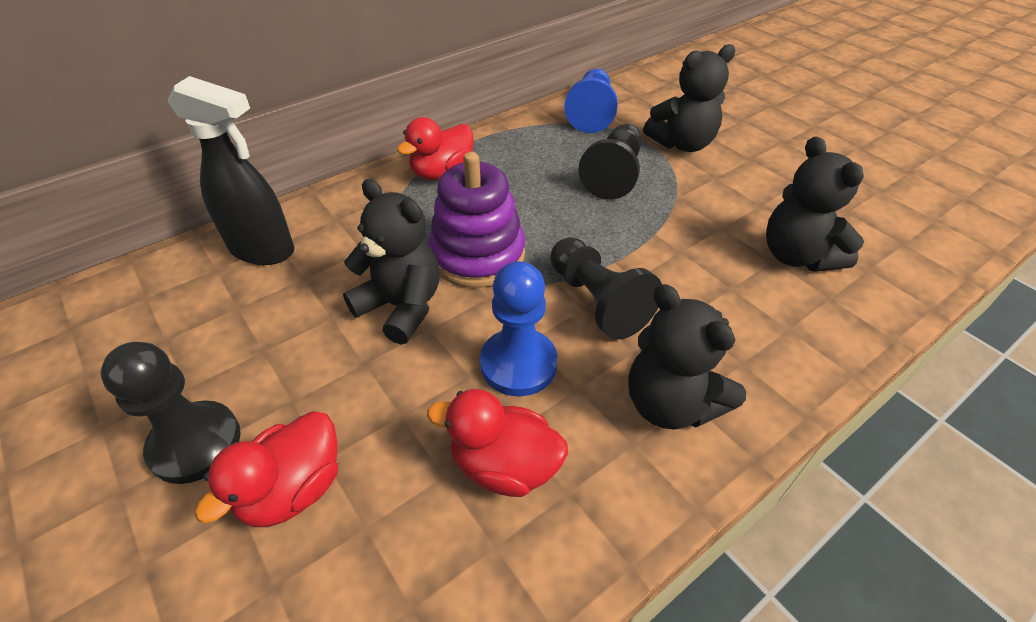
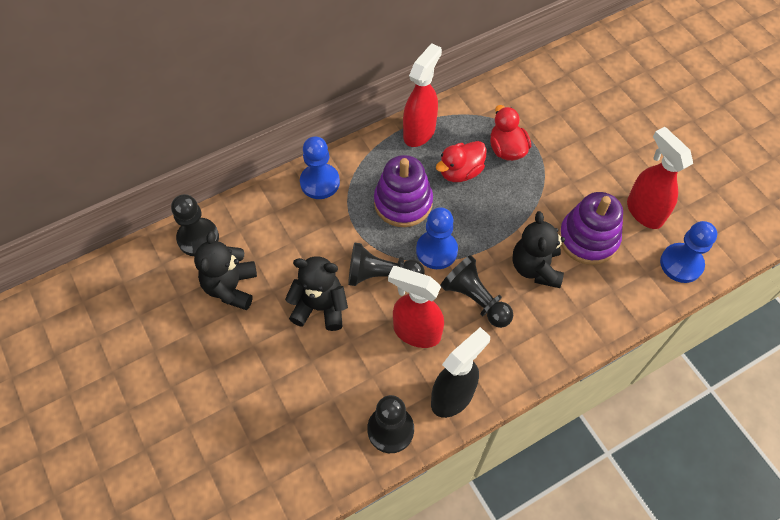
black pawn: 3 -> 4
black teddy bear: 4 -> 3
blue pawn: 2 -> 3
purple stacking toy: 1 -> 2
red duck: 3 -> 2
red spray bottle: 0 -> 3

